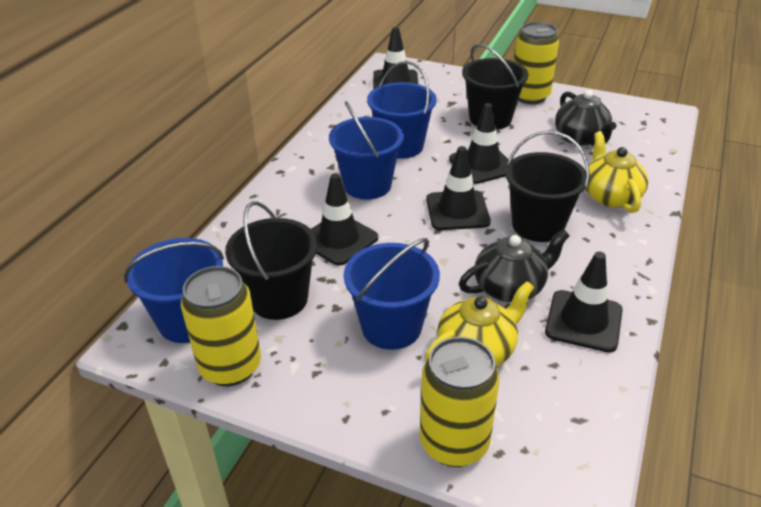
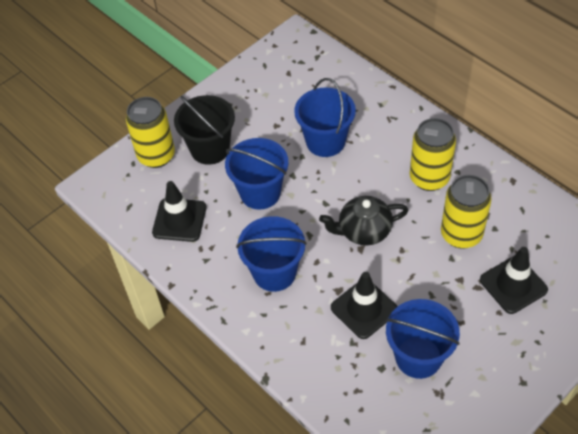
black bucket: 3 -> 1
black teapot: 2 -> 1
black traffic cone: 5 -> 3
yellow teapot: 2 -> 0

